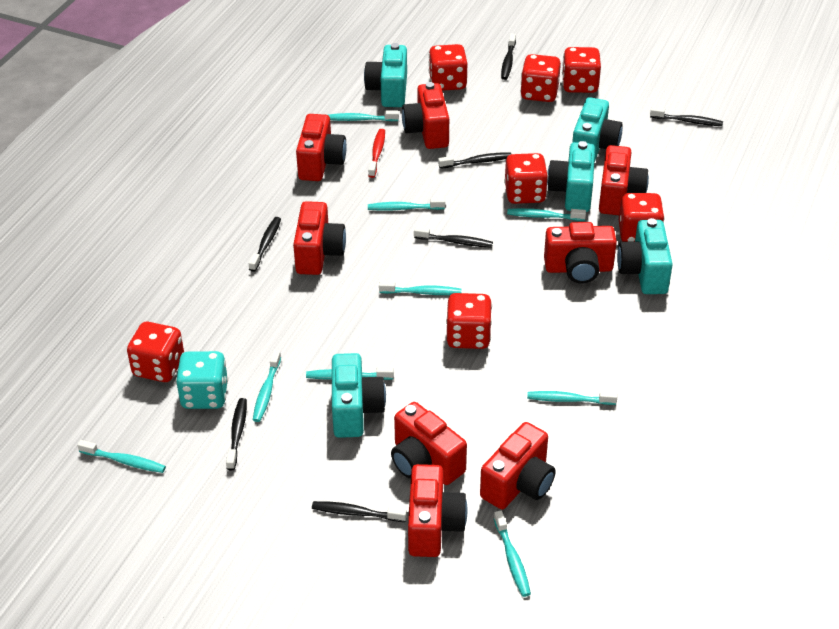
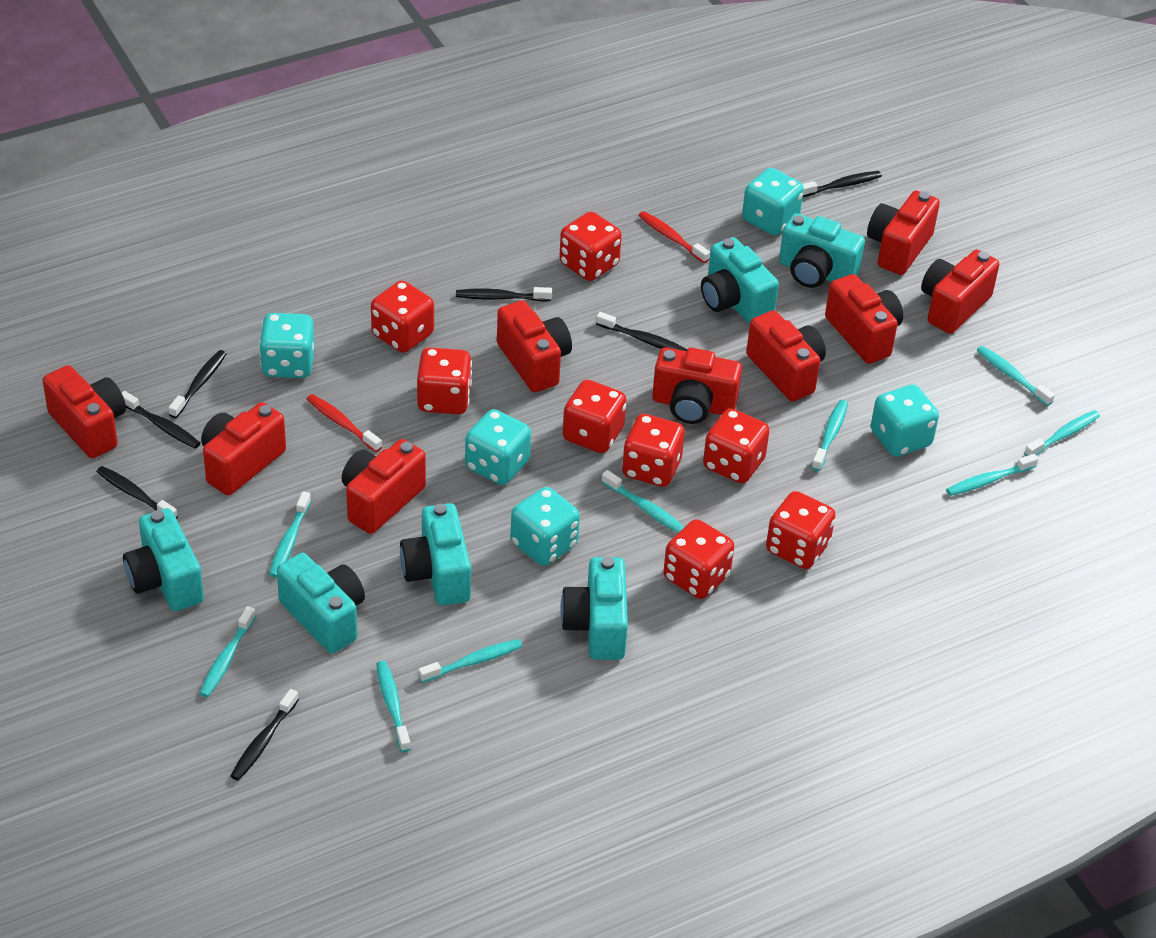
red camera: 8 -> 9
red dice: 7 -> 8
red toothbrush: 1 -> 2
turquoise camera: 5 -> 6
turquoise dice: 1 -> 5

